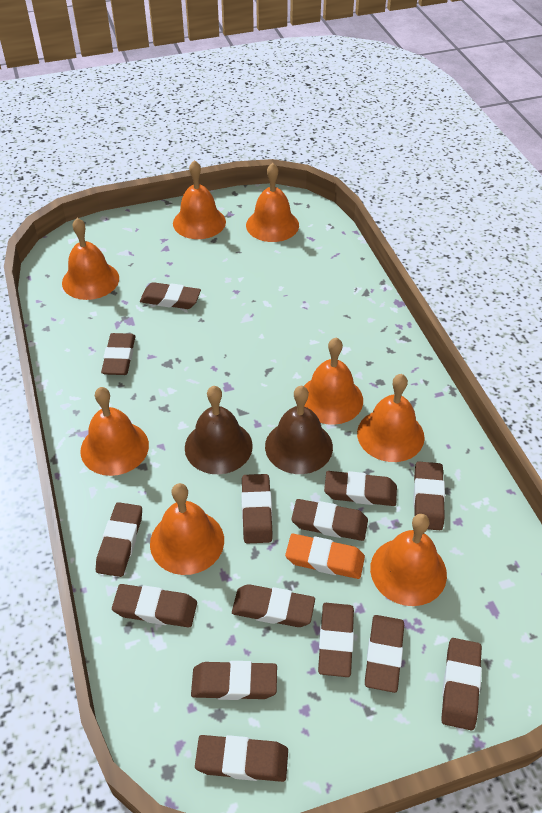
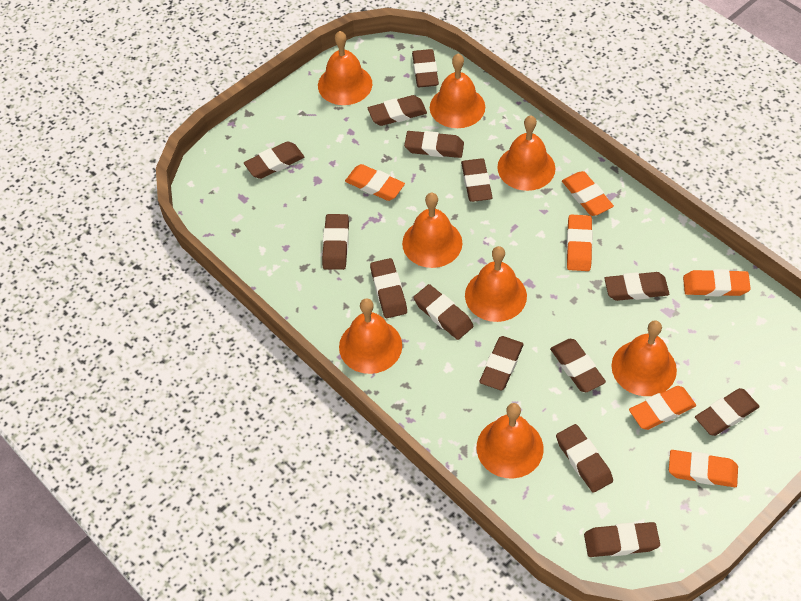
brown bell: 2 -> 0
orange eraser: 1 -> 6

